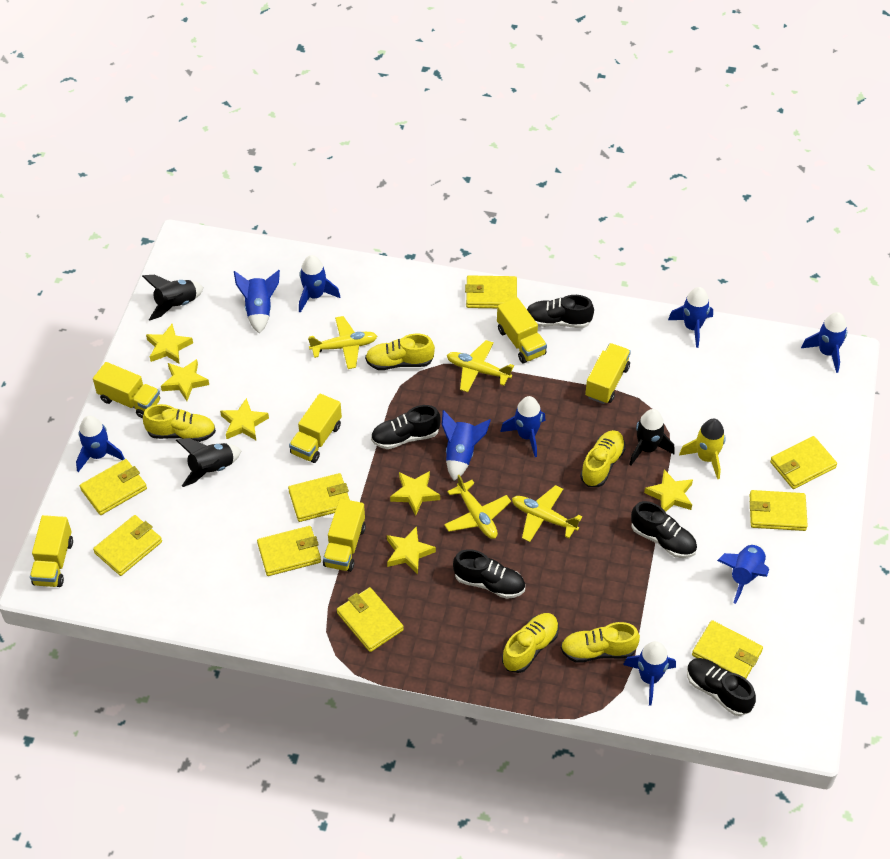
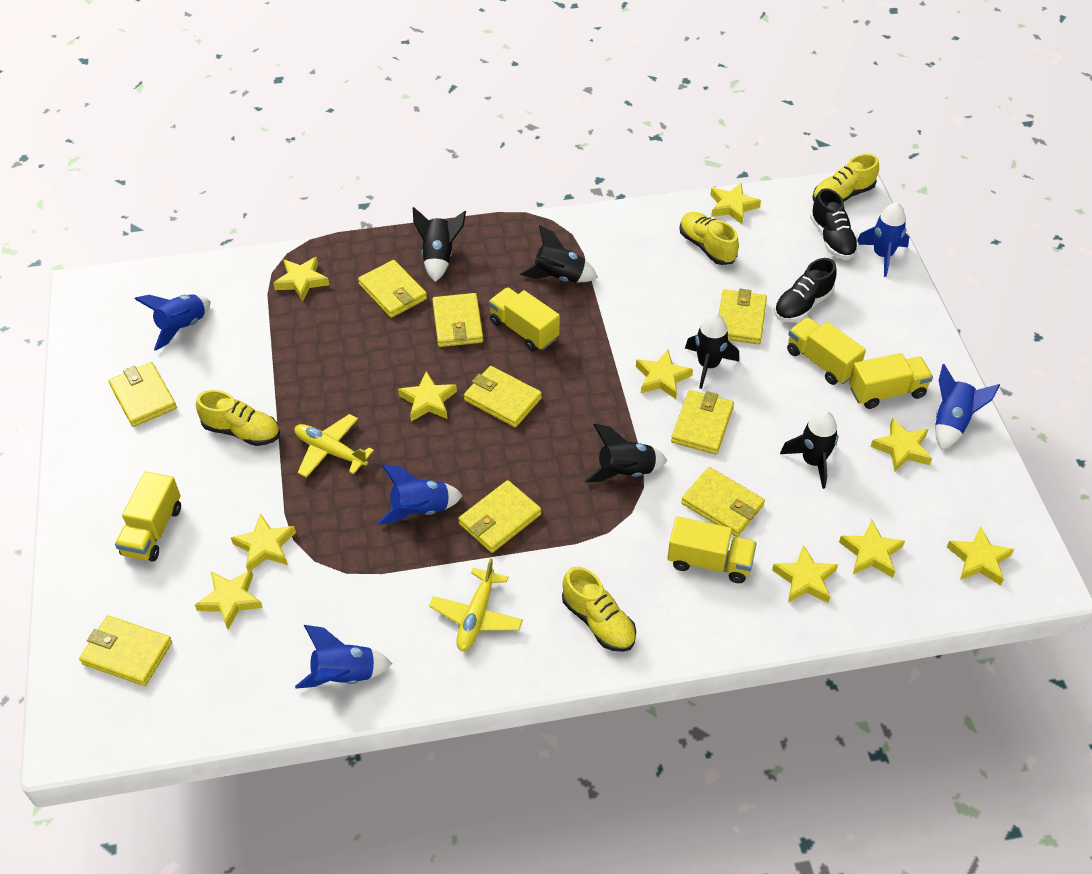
black rocket: 3 -> 5
black shoe: 5 -> 2
blue rocket: 9 -> 5
yellow plane: 4 -> 2
yellow rocket: 1 -> 0
yellow shoe: 5 -> 4
yellow star: 6 -> 10
yellow truck: 6 -> 5

